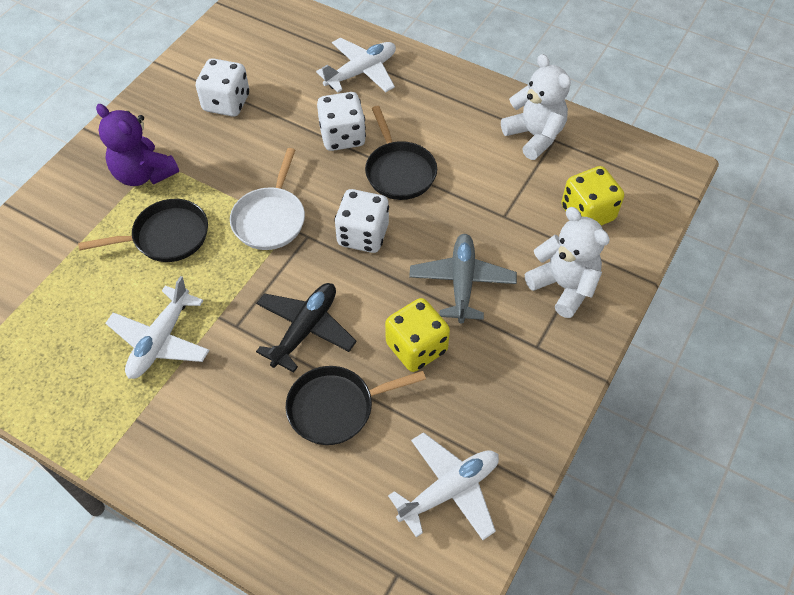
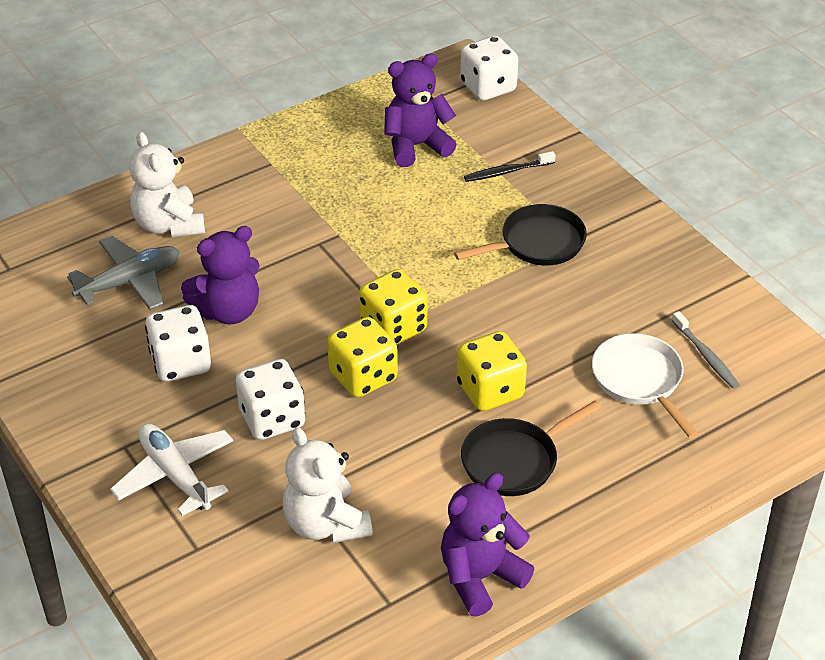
black pan: 3 -> 2
black plane: 1 -> 0
black toothbrush: 0 -> 1
grey toothbrush: 0 -> 1
purple teddy bear: 1 -> 3
white plane: 3 -> 1
yellow dice: 2 -> 3

